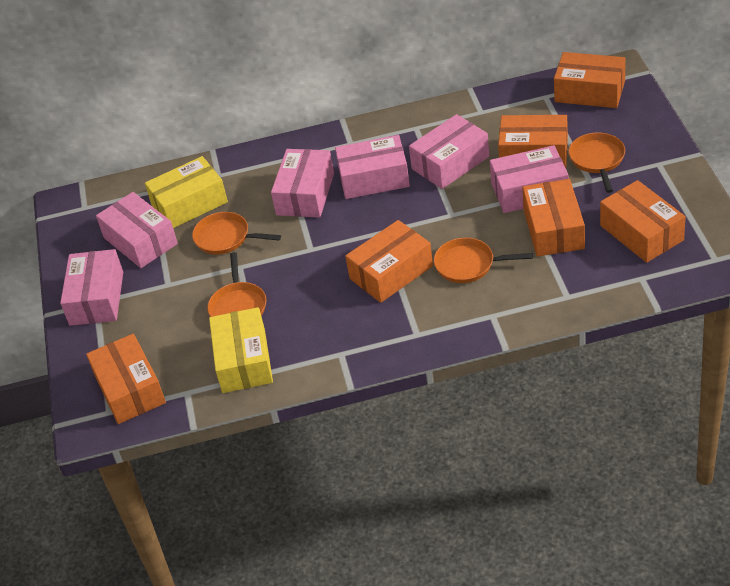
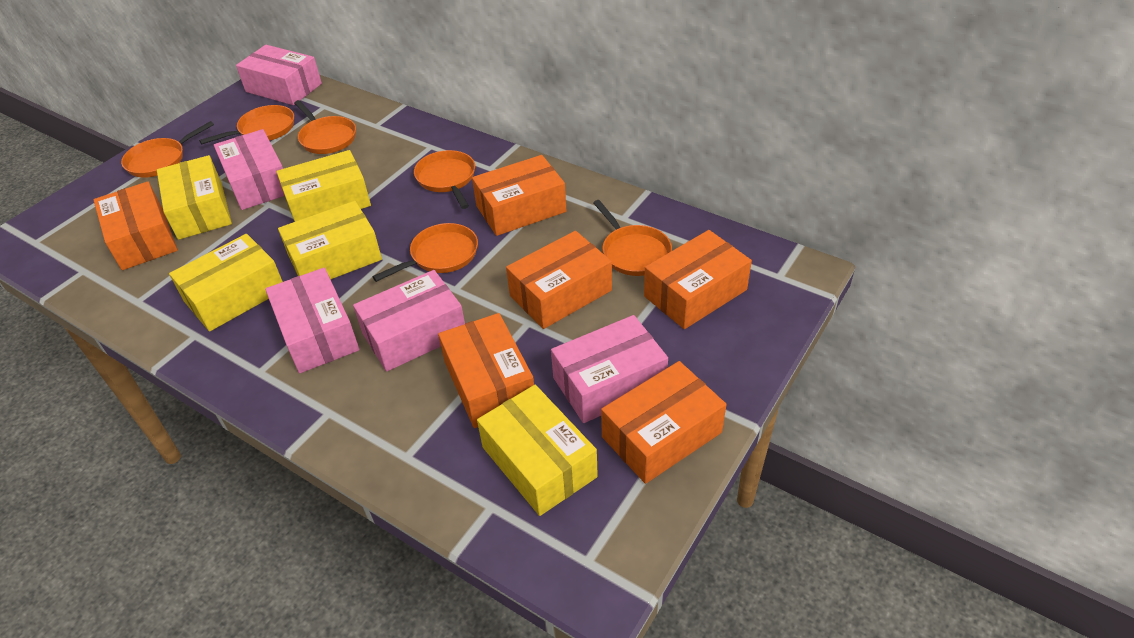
orange pan: 4 -> 6
pink box: 6 -> 5
yellow box: 2 -> 5

